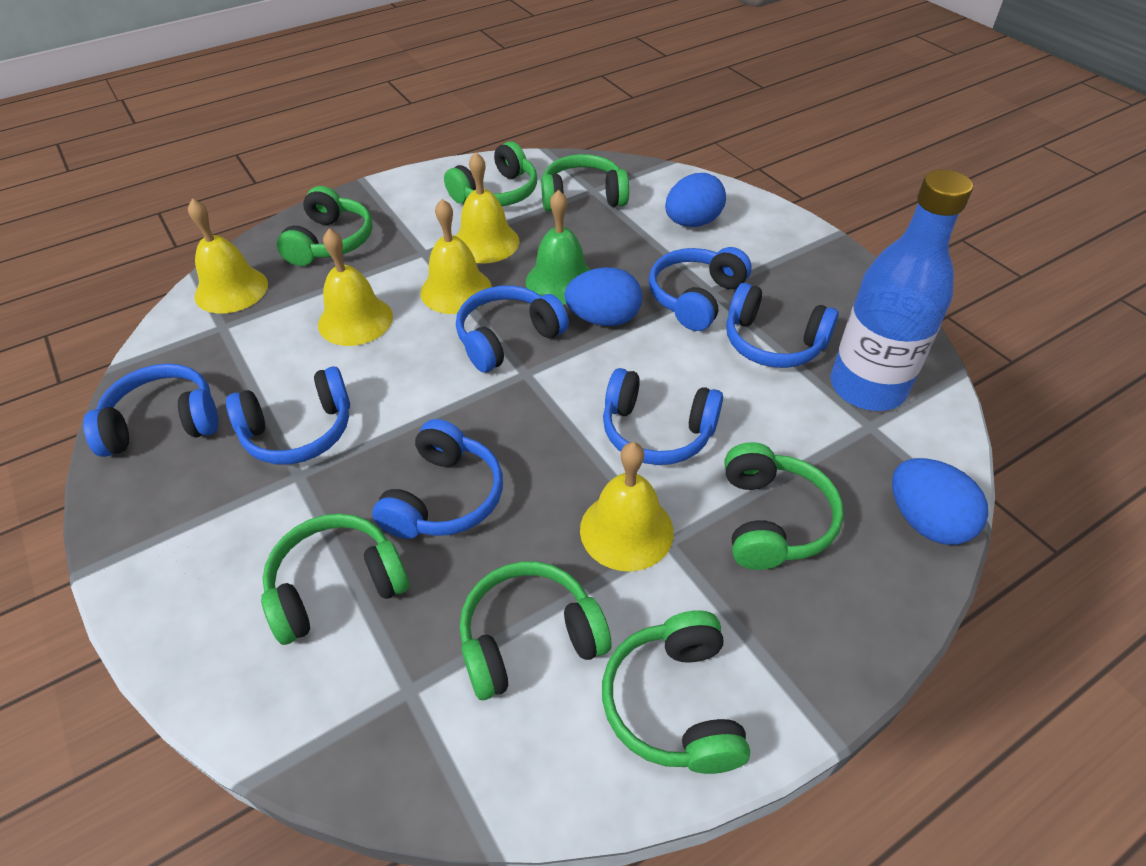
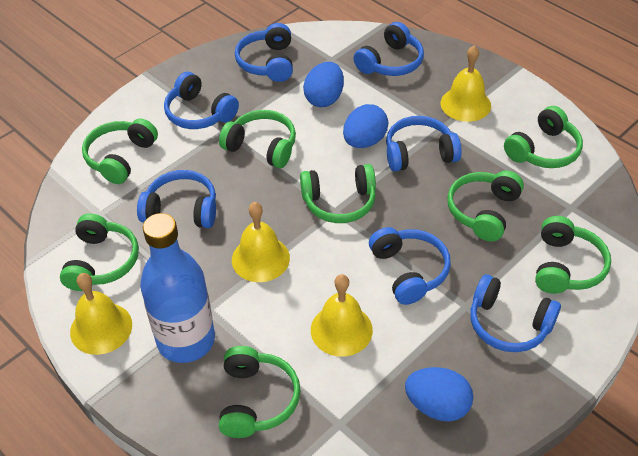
green bell: 1 -> 0
green headphones: 7 -> 8
yellow bell: 5 -> 4

